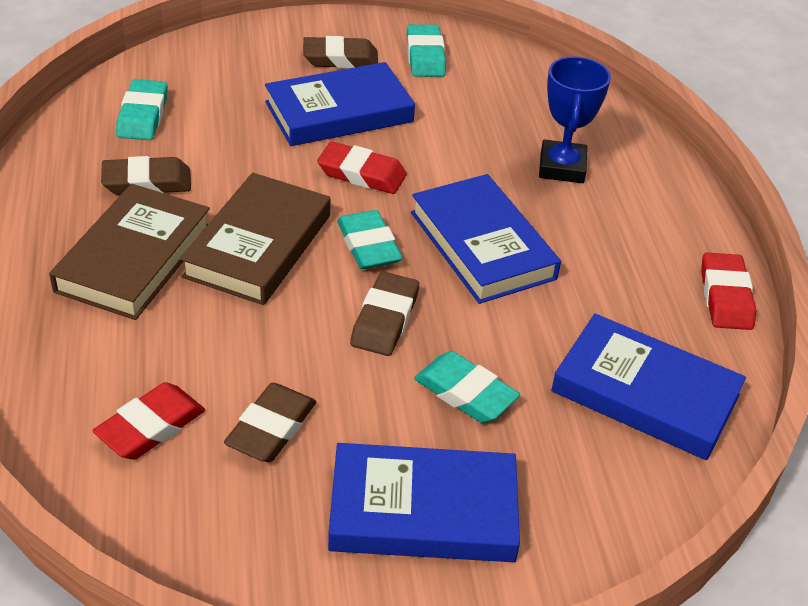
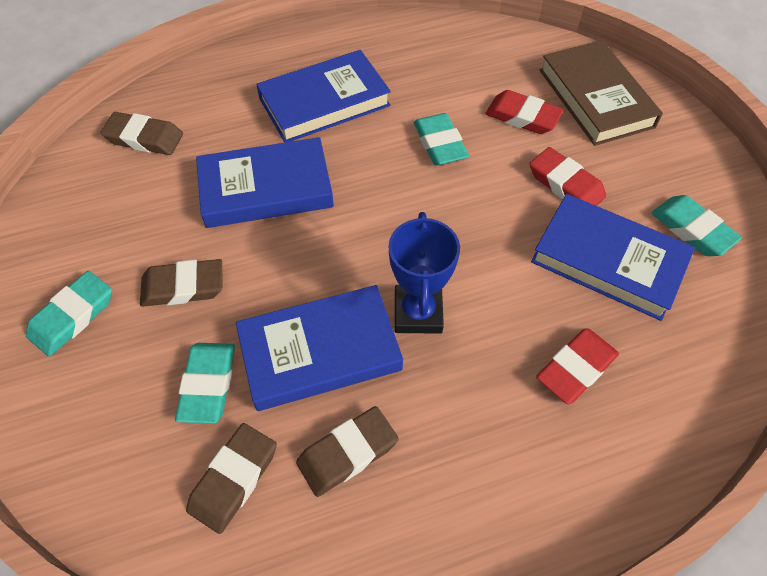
brown book: 2 -> 1

